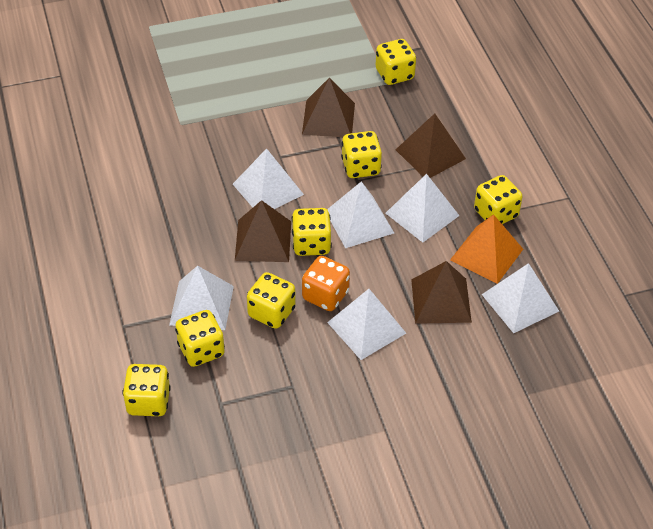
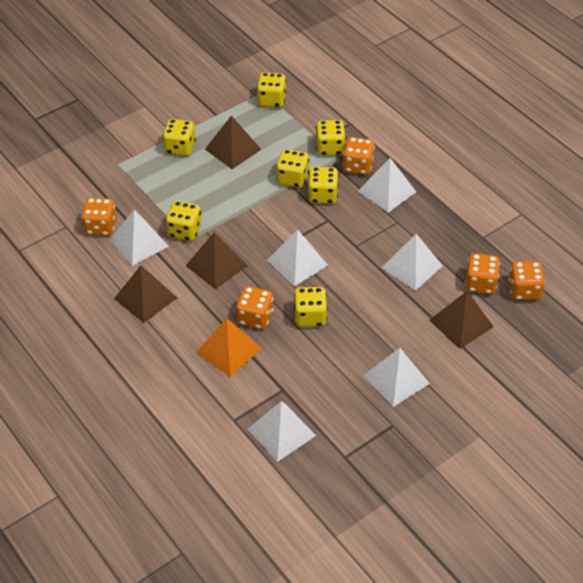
orange dice: 1 -> 5

